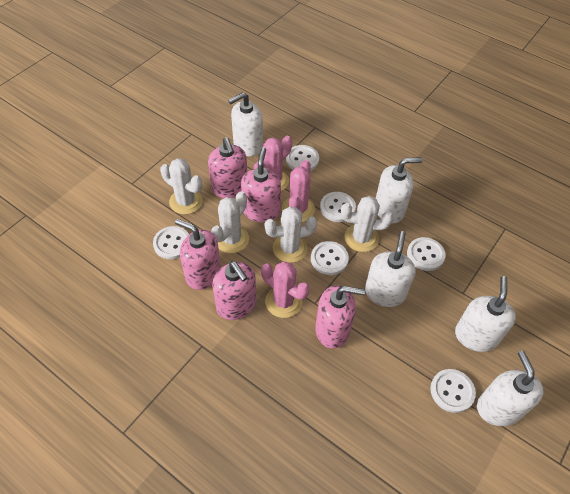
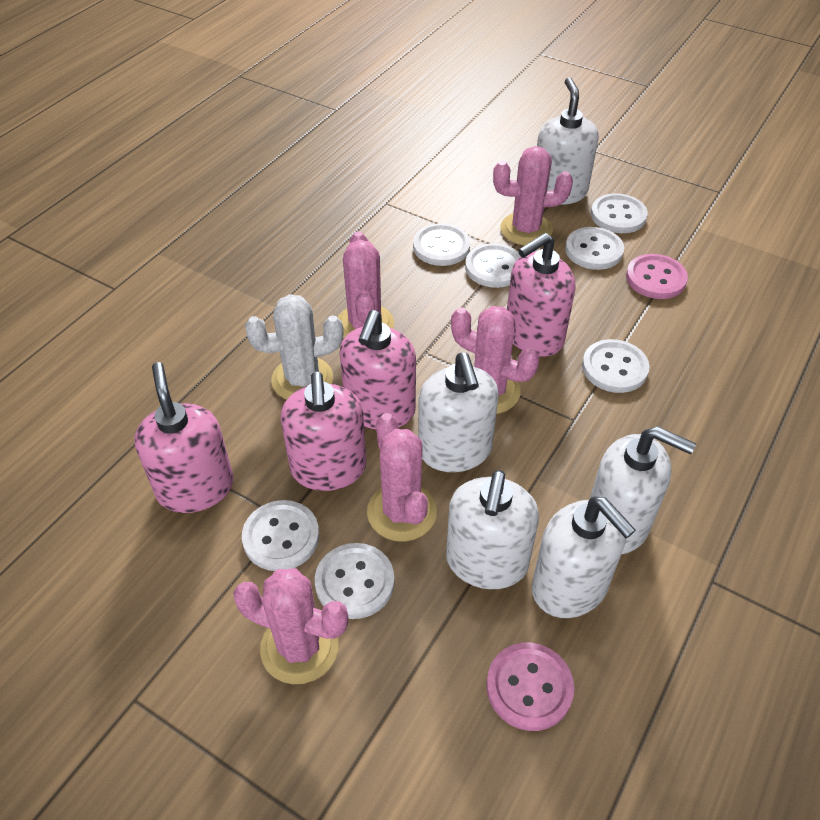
pink button: 0 -> 2
pink cactus: 3 -> 5
pink soap dispenser: 5 -> 4
white button: 6 -> 7
white cactus: 4 -> 1

